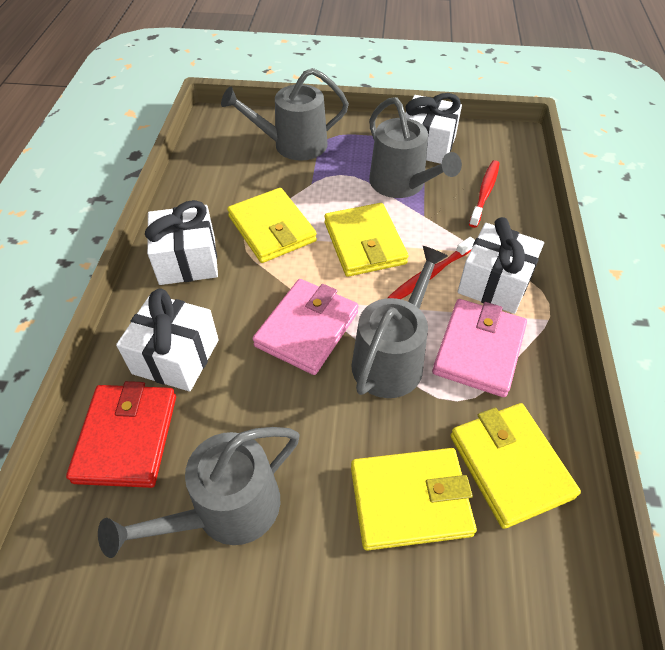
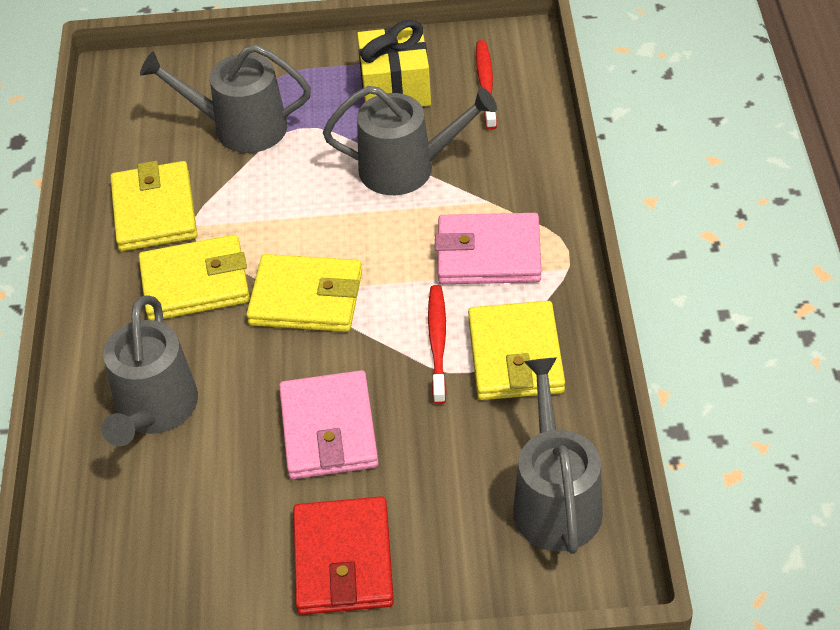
white gift: 4 -> 0
yellow gift: 0 -> 1

